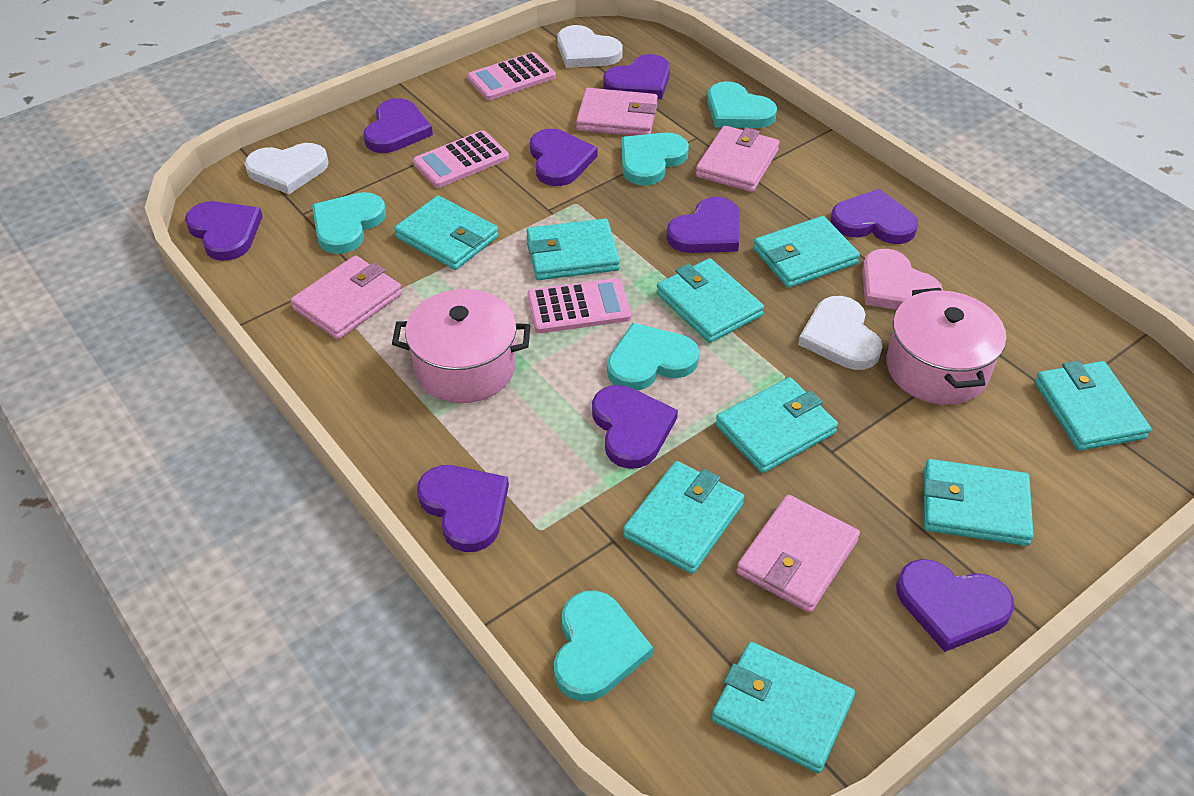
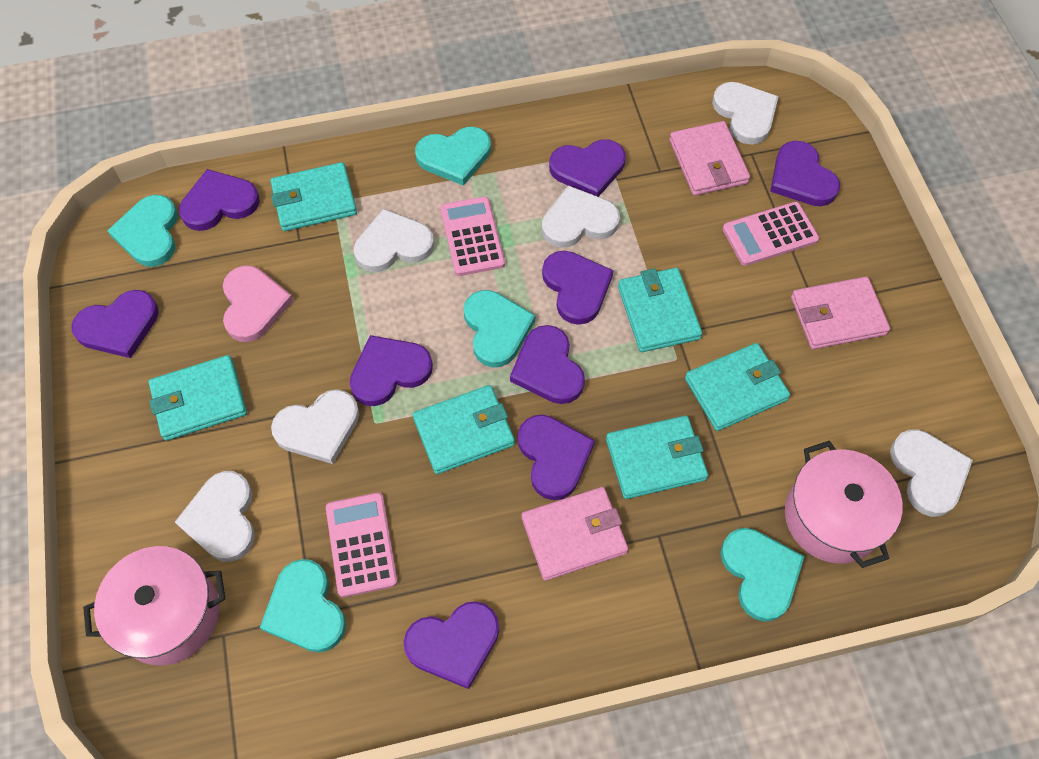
pink wallet: 4 -> 3
turquoise wallet: 9 -> 6
white heart: 3 -> 6

